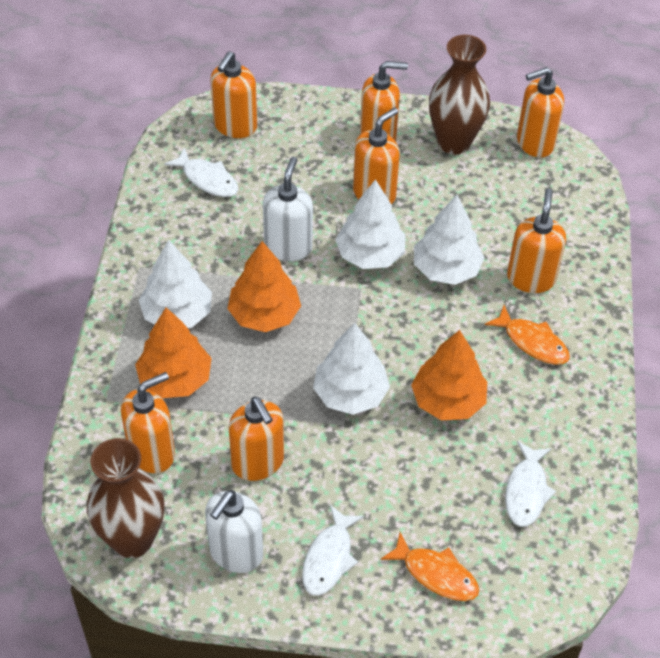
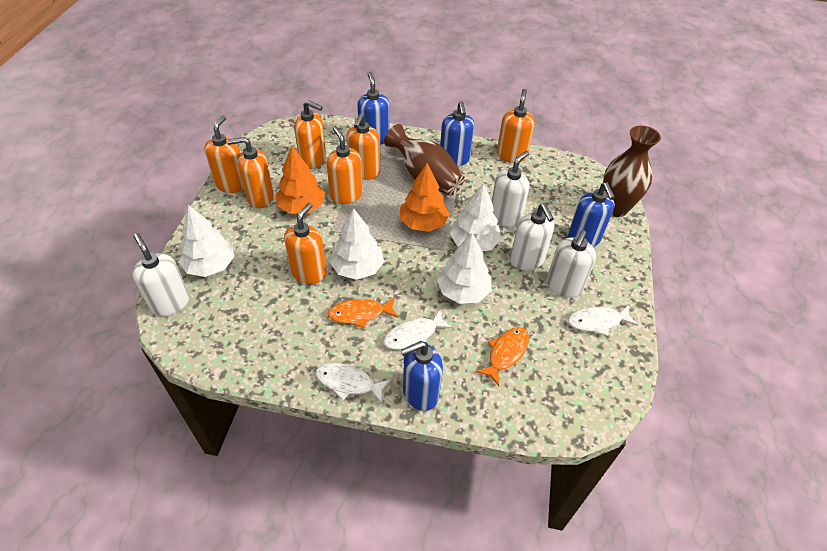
blue soap dispenser: 0 -> 4
orange tree: 3 -> 2
white soap dispenser: 2 -> 4

